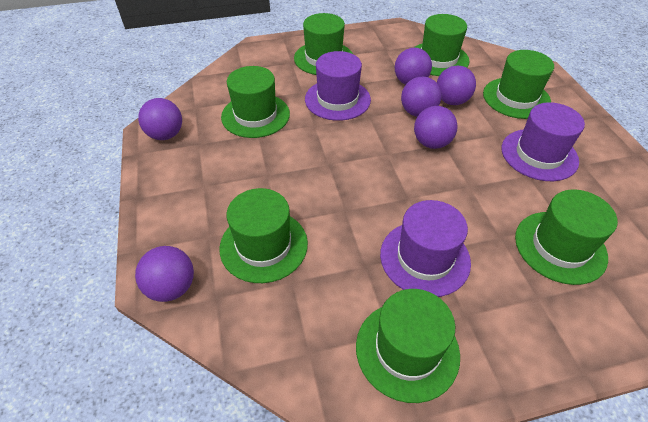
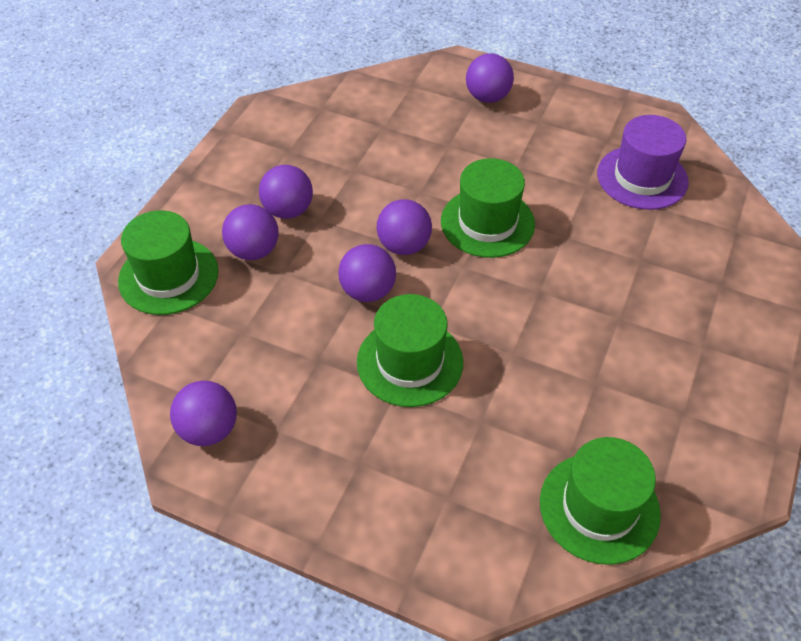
green hat: 7 -> 4
purple hat: 3 -> 1

